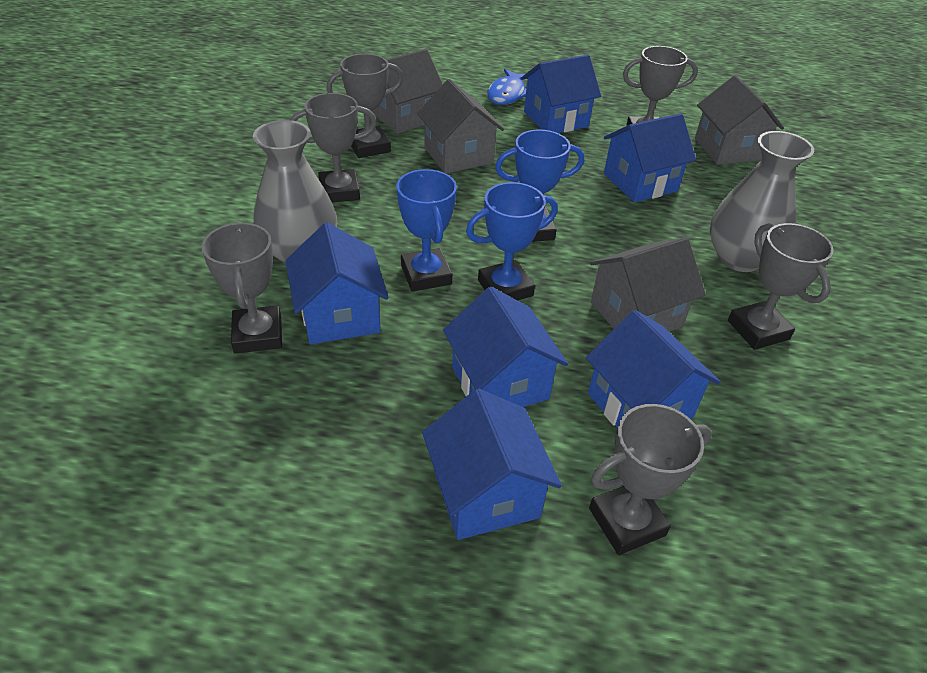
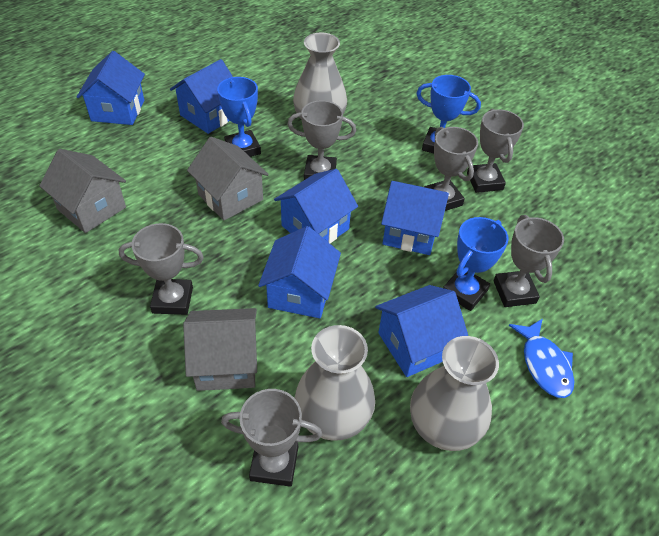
grey house: 4 -> 3
grey vase: 2 -> 3

